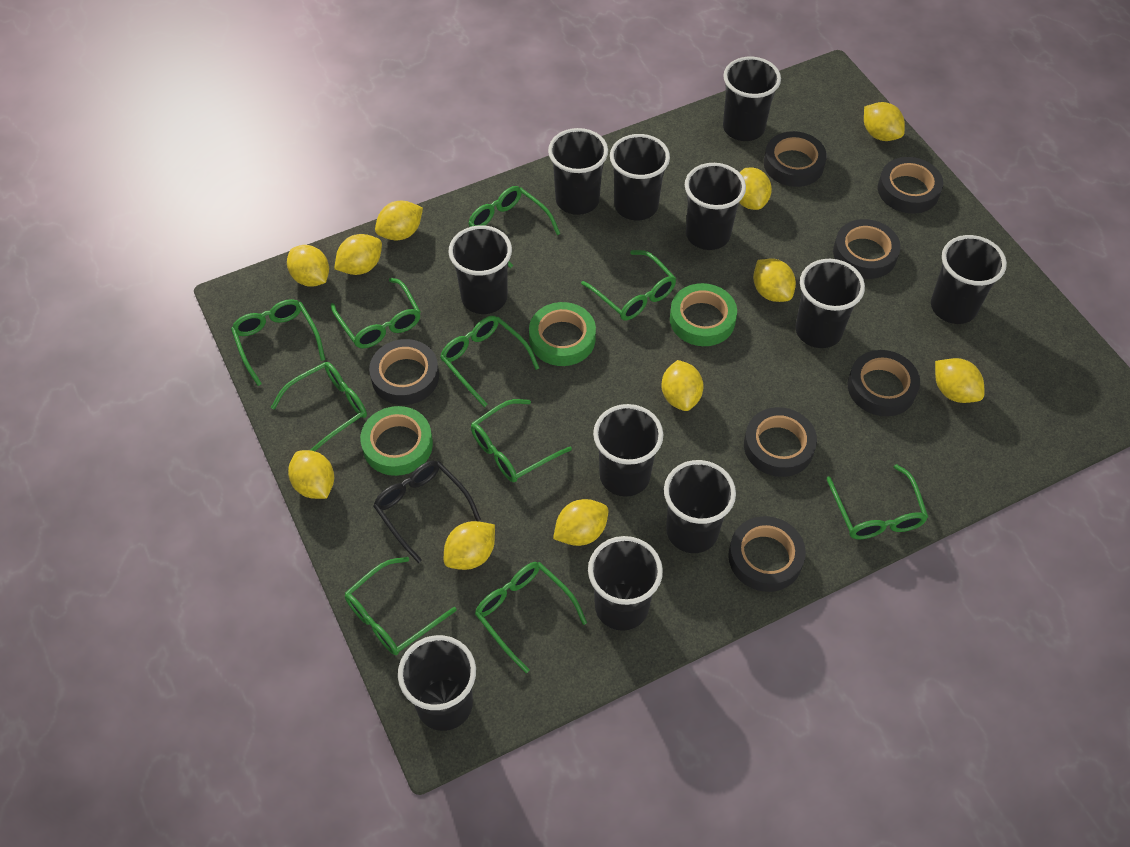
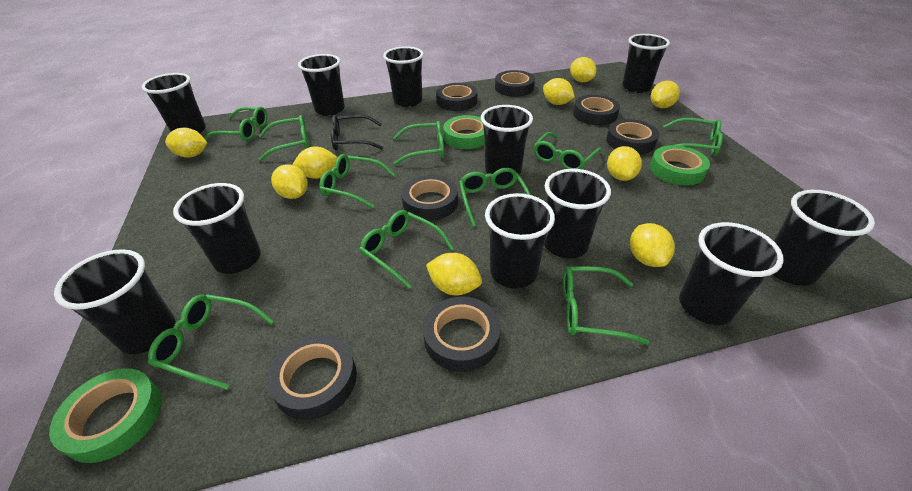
yellow lemon: 11 -> 9

